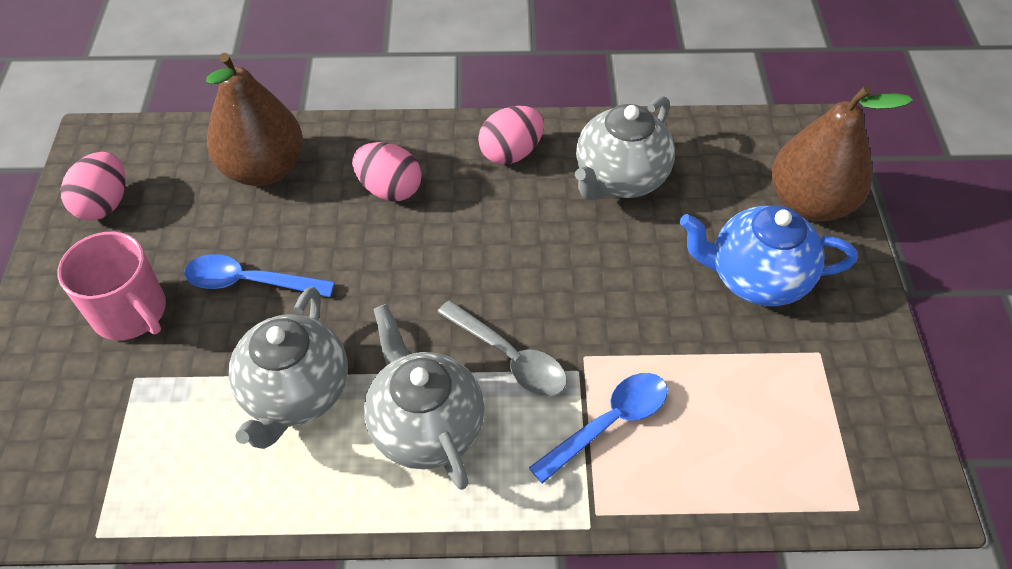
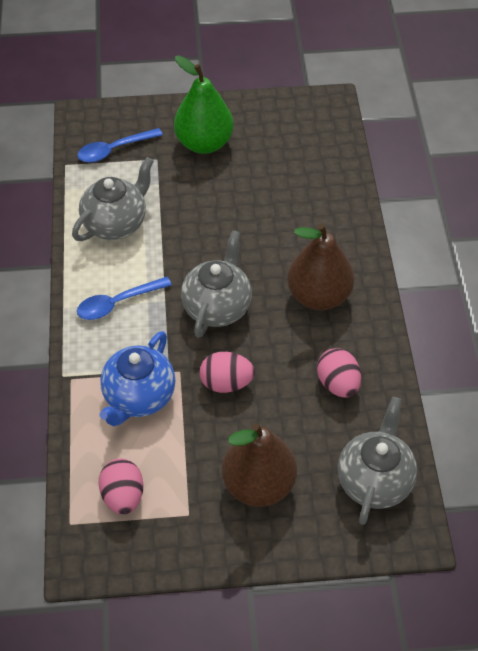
green pear: 0 -> 1
grey spoon: 1 -> 0
pink mug: 1 -> 0

